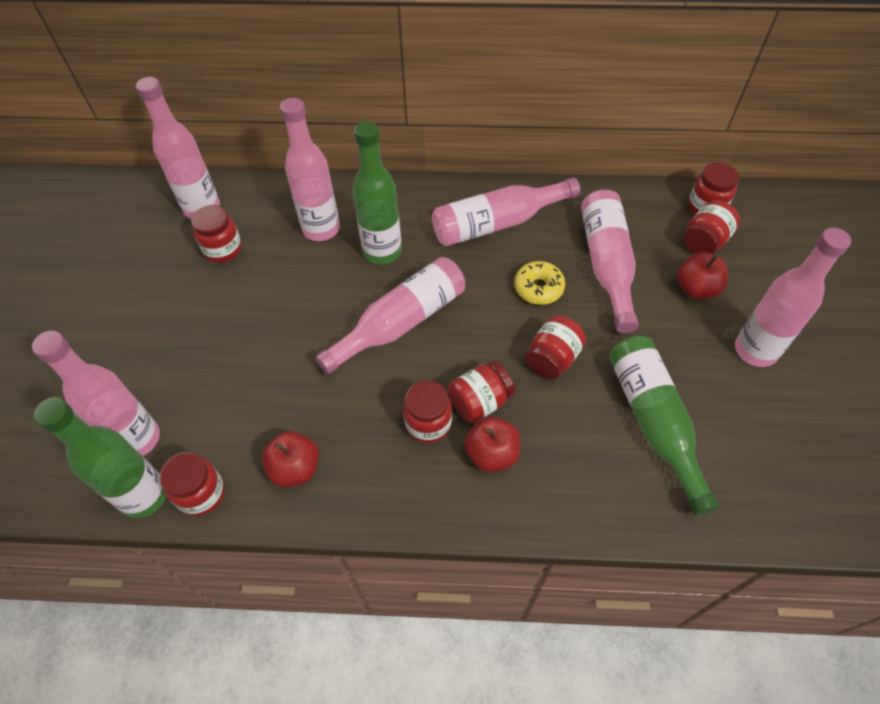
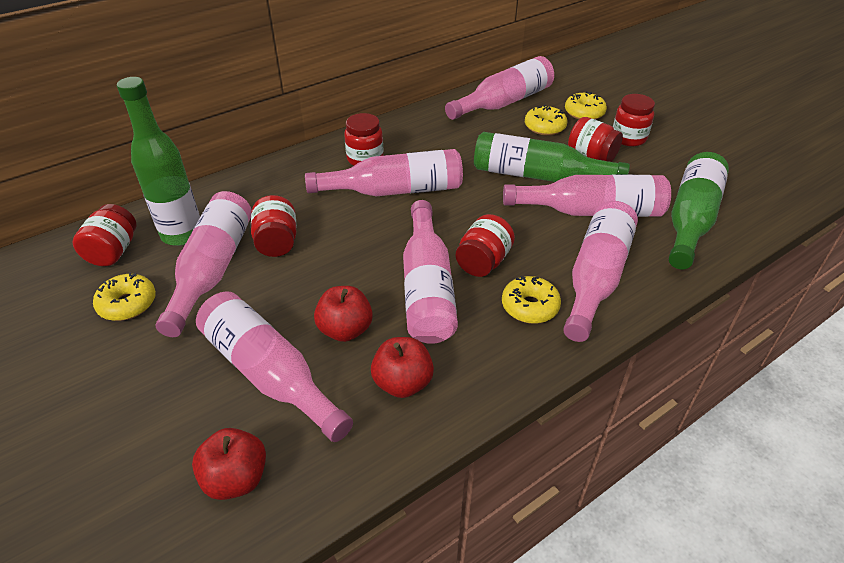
red jar: 7 -> 6
yellow donut: 1 -> 4

